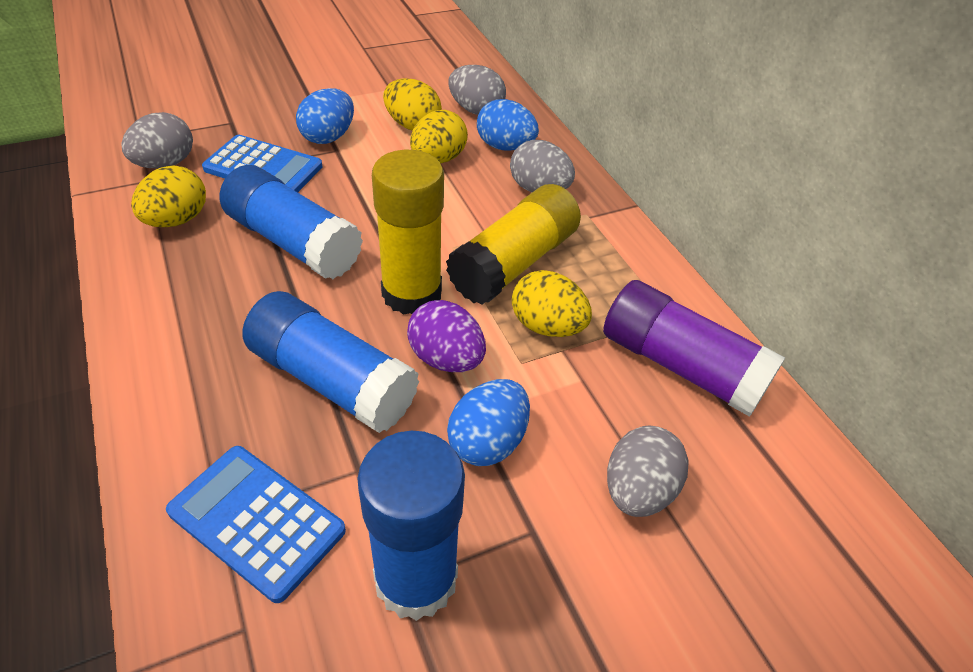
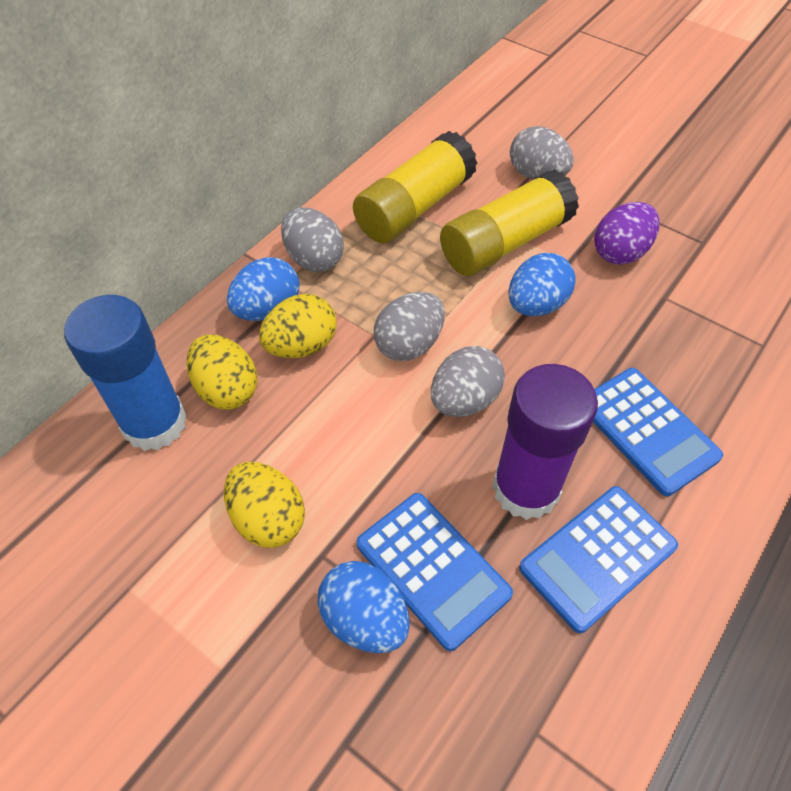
blue calculator: 2 -> 3
blue glue stick: 3 -> 1
yellow egg: 4 -> 3

